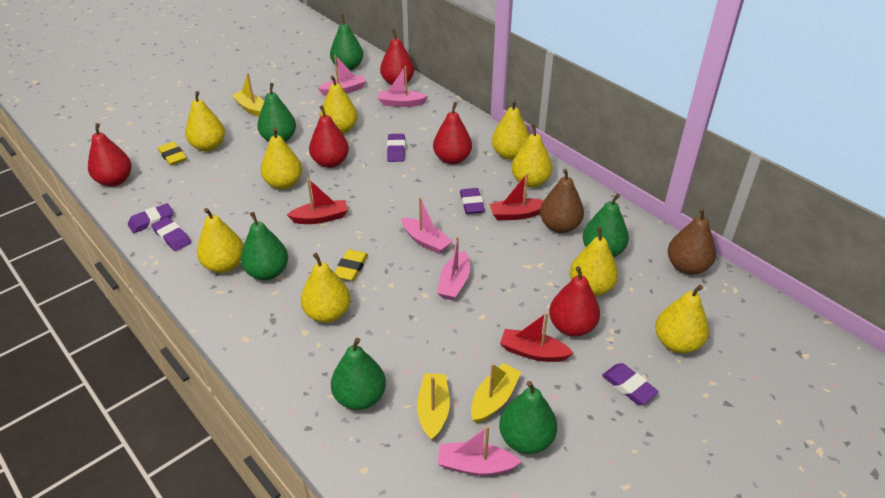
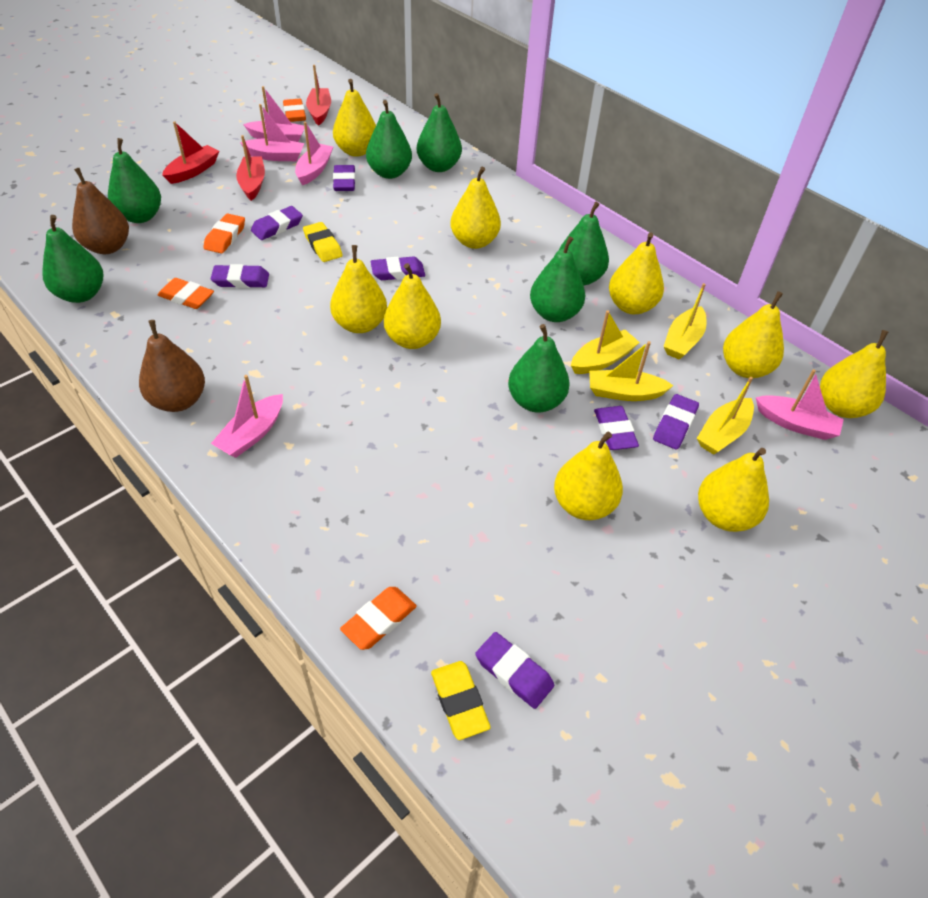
green pear: 6 -> 7
orange eraser: 0 -> 4
purple eraser: 5 -> 7
red pear: 5 -> 0
yellow boat: 3 -> 4

